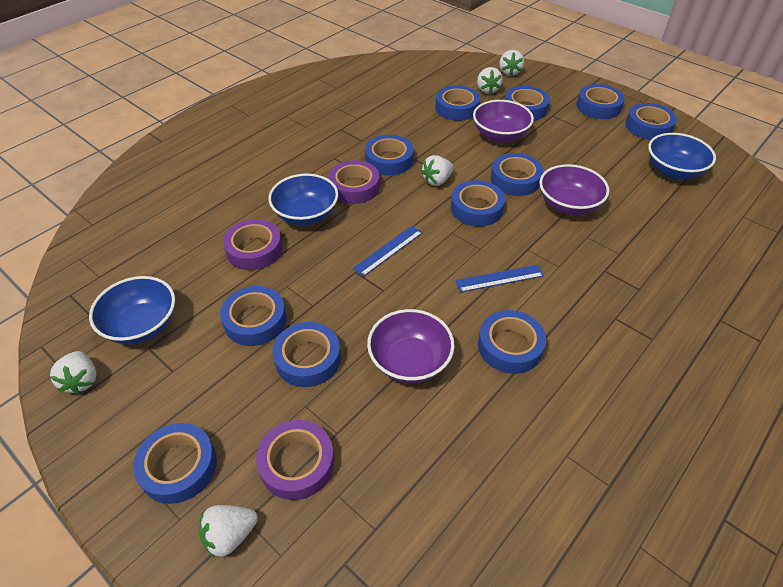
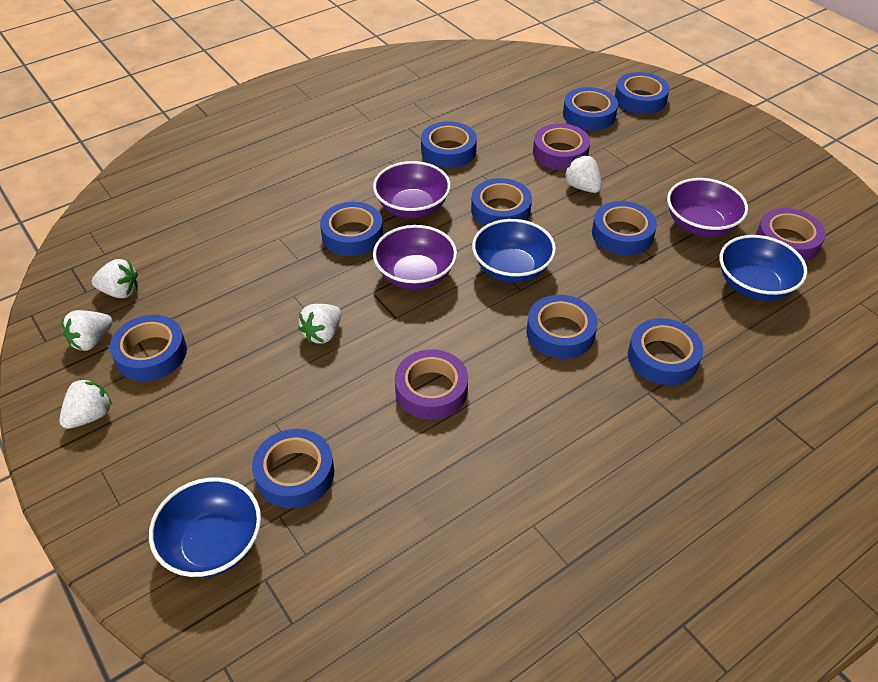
blue ruler: 2 -> 0
blue tape: 11 -> 10

